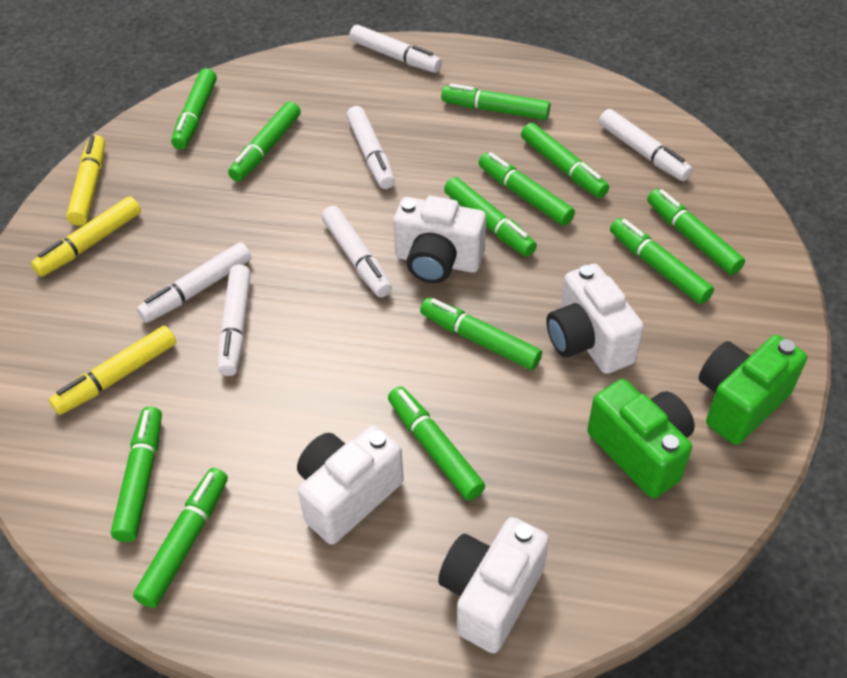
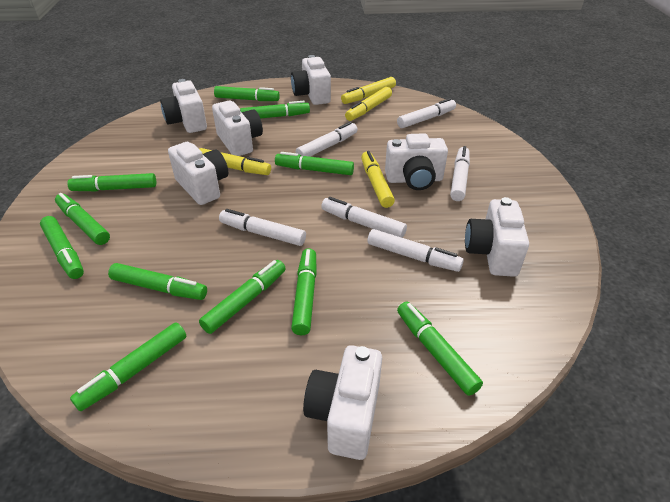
green camera: 2 -> 0
green marker: 12 -> 11
white camera: 4 -> 7
yellow marker: 3 -> 4

